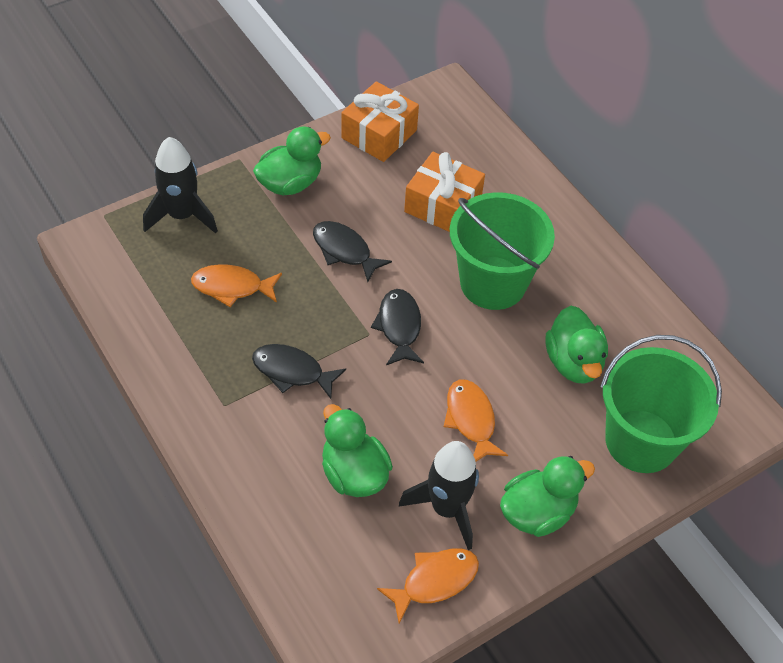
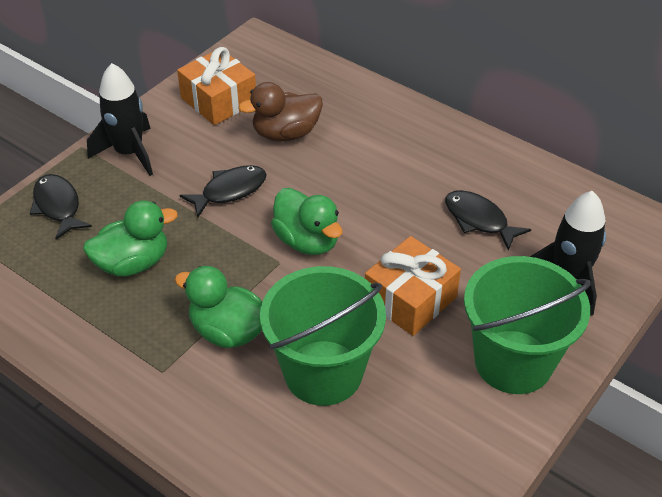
brown duck: 0 -> 1
green duck: 4 -> 3
orange fish: 3 -> 0

